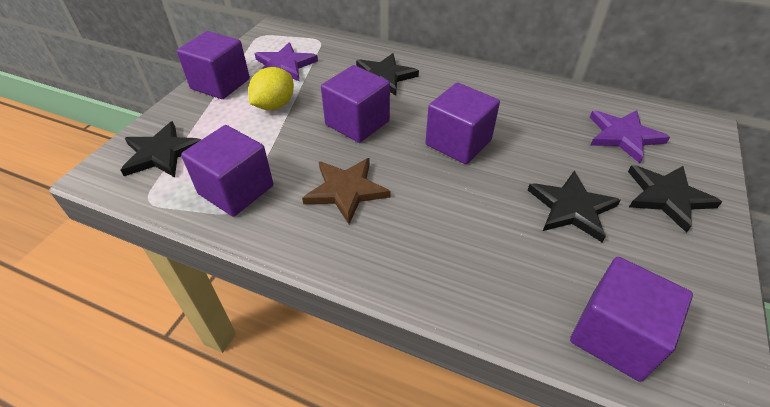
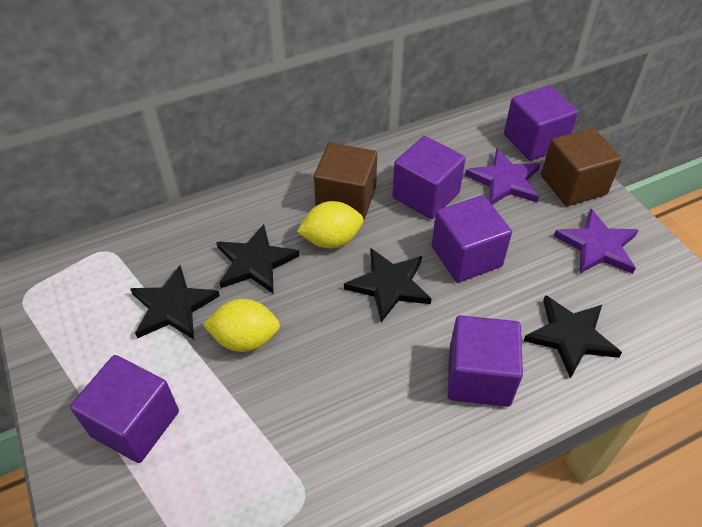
brown cube: 0 -> 2
brown star: 1 -> 0
yellow lemon: 1 -> 2

